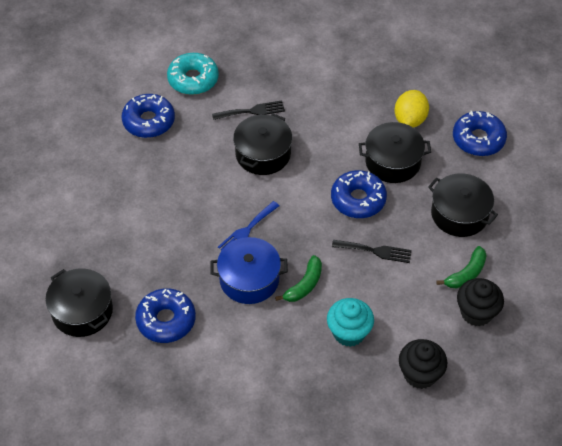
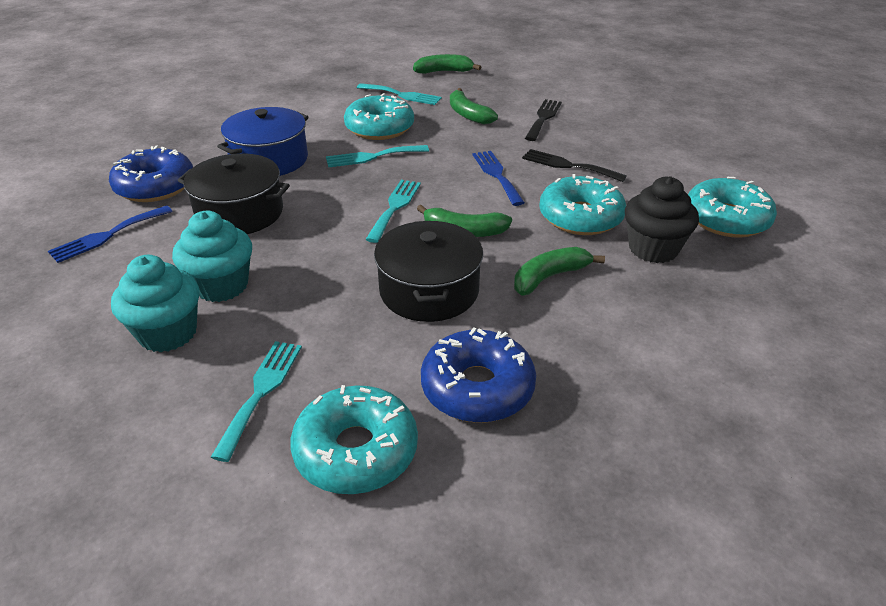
black cupcake: 2 -> 1
black pot: 4 -> 2
blue donut: 4 -> 2
blue fork: 1 -> 2
green banana: 2 -> 4
turquoise cupcake: 1 -> 2
turquoise donut: 1 -> 4
turquoise fork: 0 -> 4
yellow lemon: 1 -> 0

